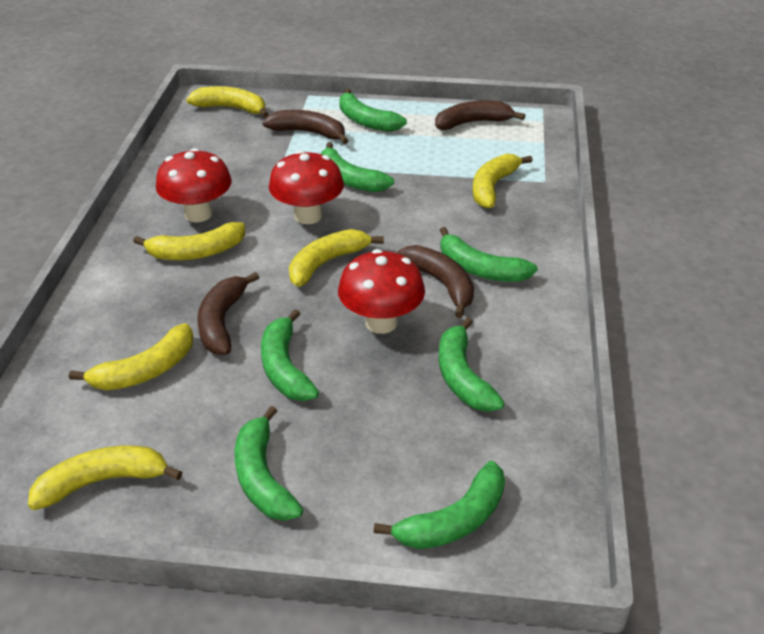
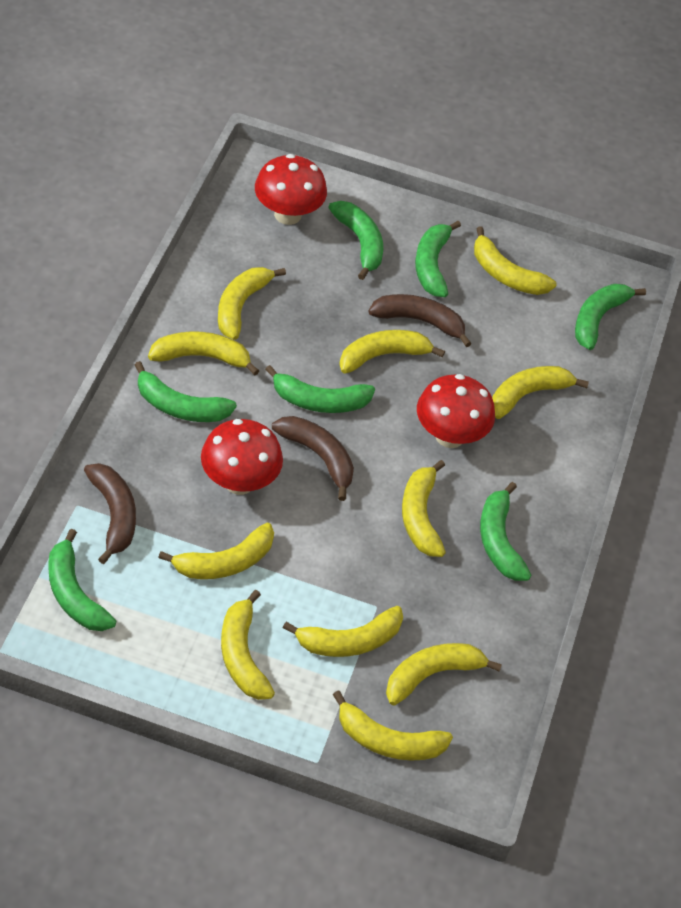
brown banana: 4 -> 3
yellow banana: 6 -> 11

